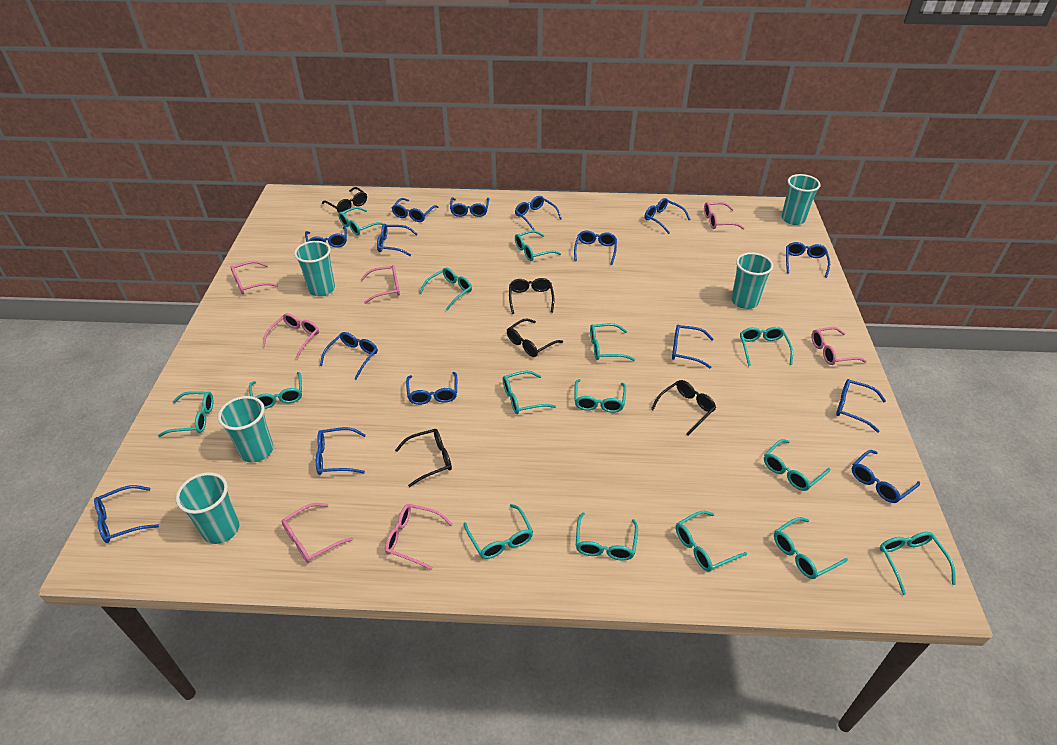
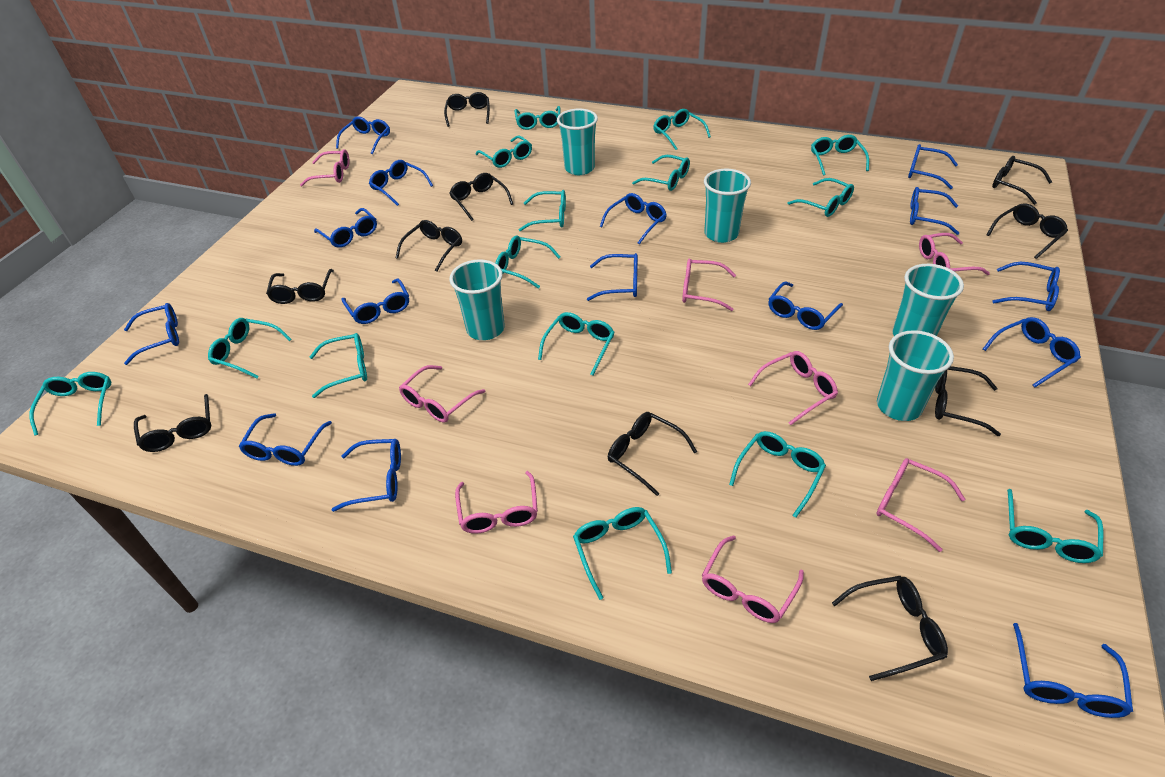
black glasses: 5 -> 10
pink glasses: 7 -> 8

